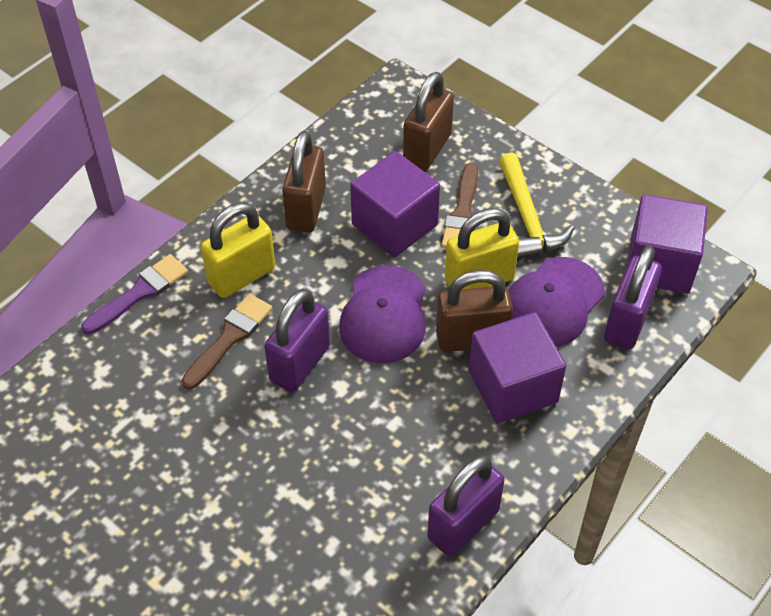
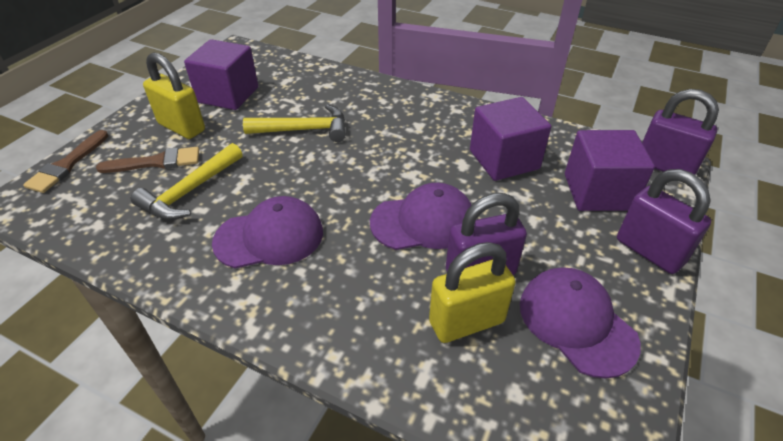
brown padlock: 3 -> 0
purple brush: 1 -> 0
purple cap: 2 -> 3
yellow hammer: 1 -> 2

